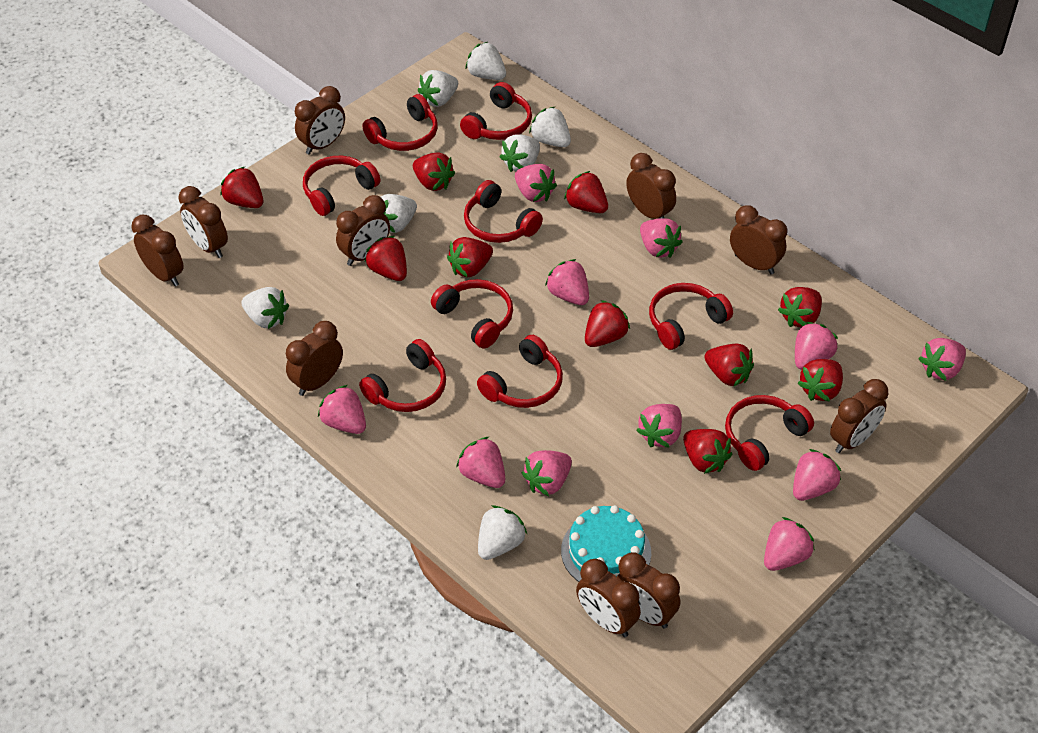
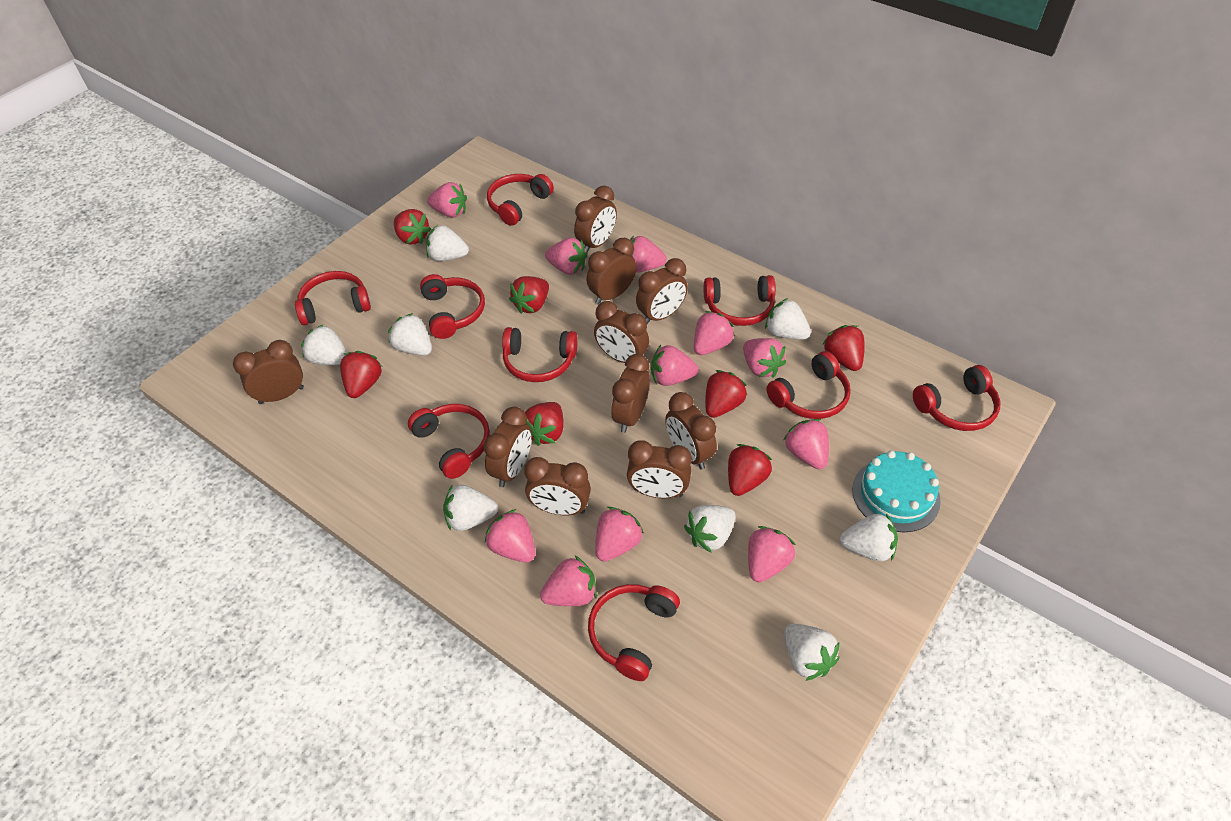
red strawberry: 10 -> 7
white strawberry: 7 -> 8

